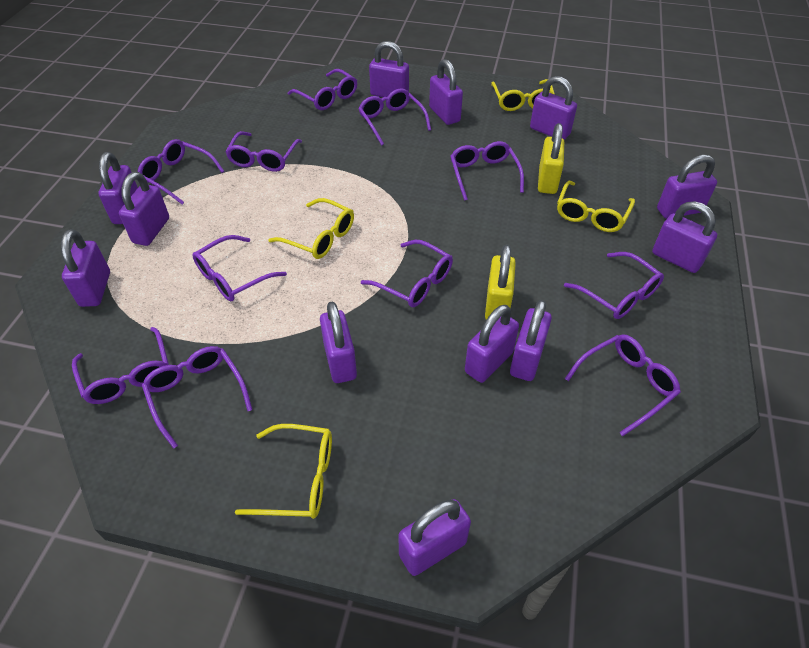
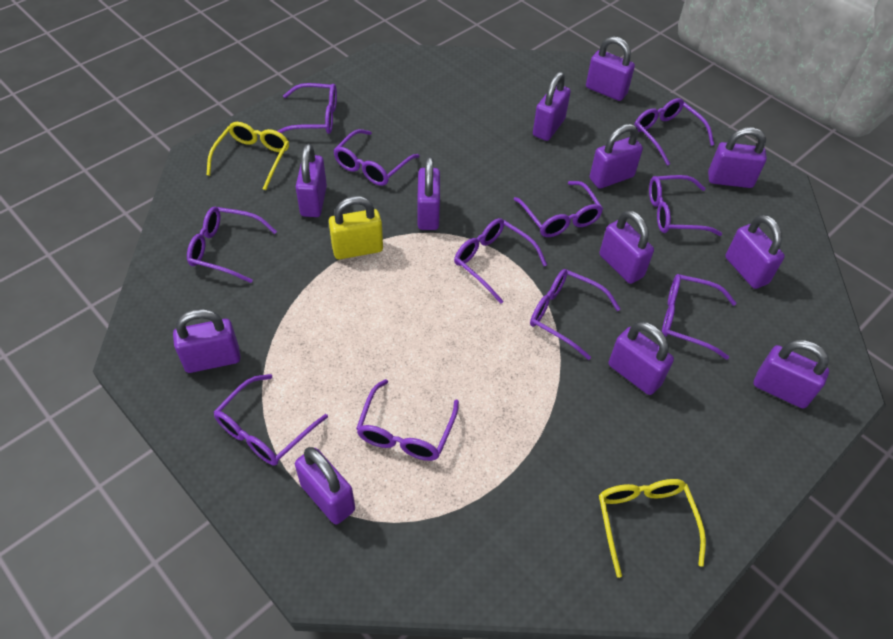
yellow glasses: 4 -> 2
yellow padlock: 2 -> 1

